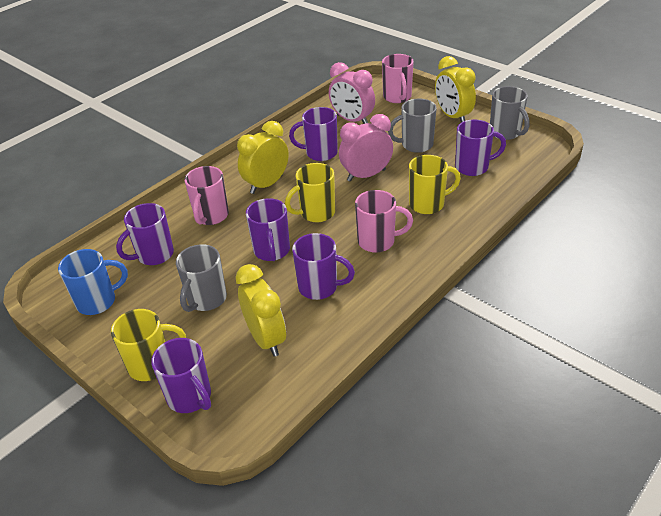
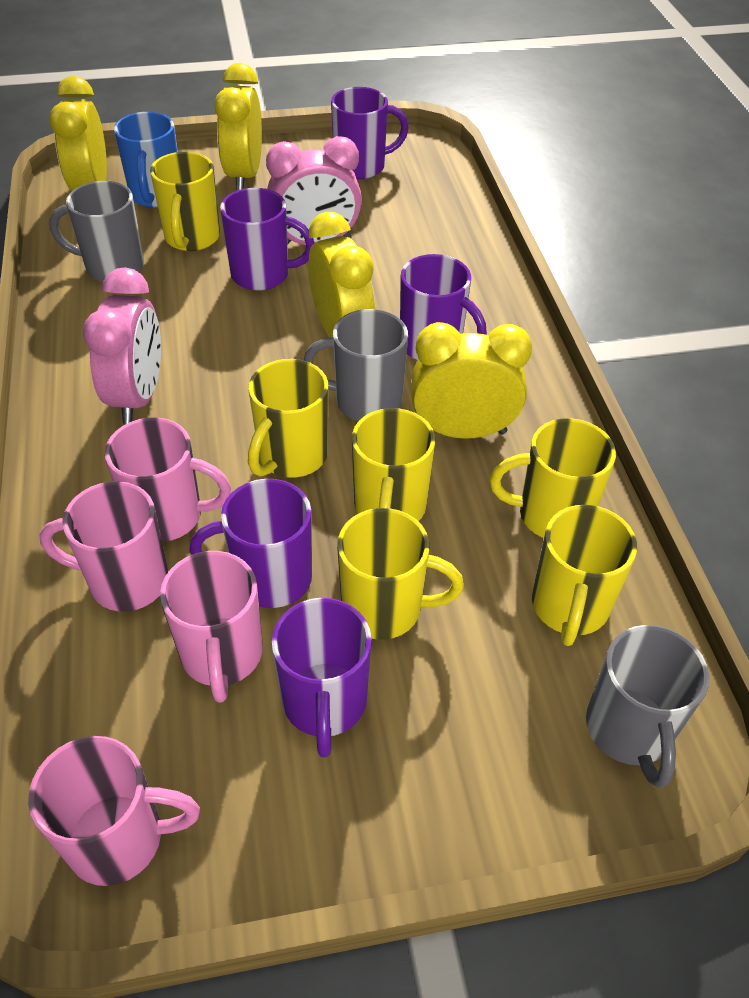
pink mug: 3 -> 4
purple mug: 6 -> 5
yellow clock: 3 -> 4
yellow mug: 3 -> 6

